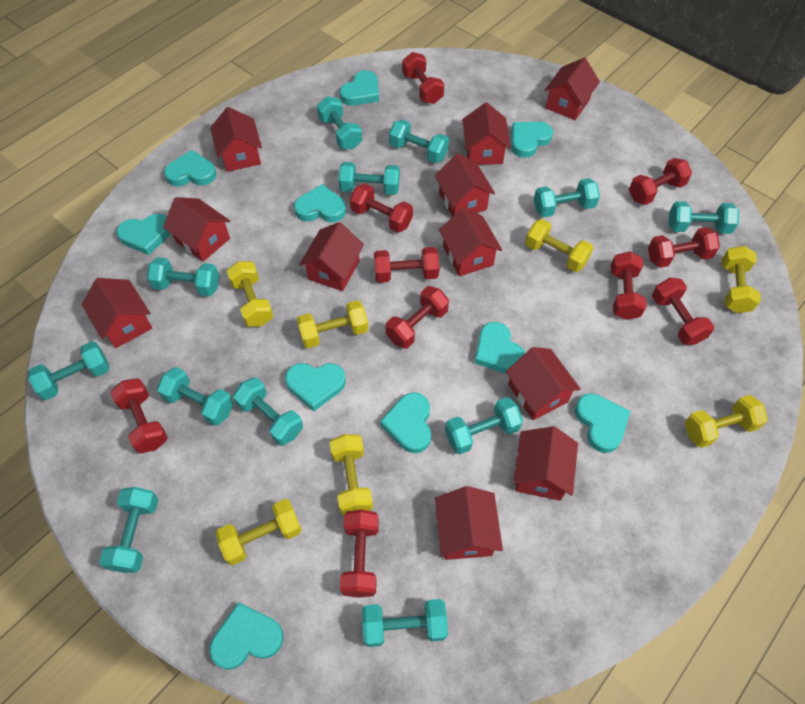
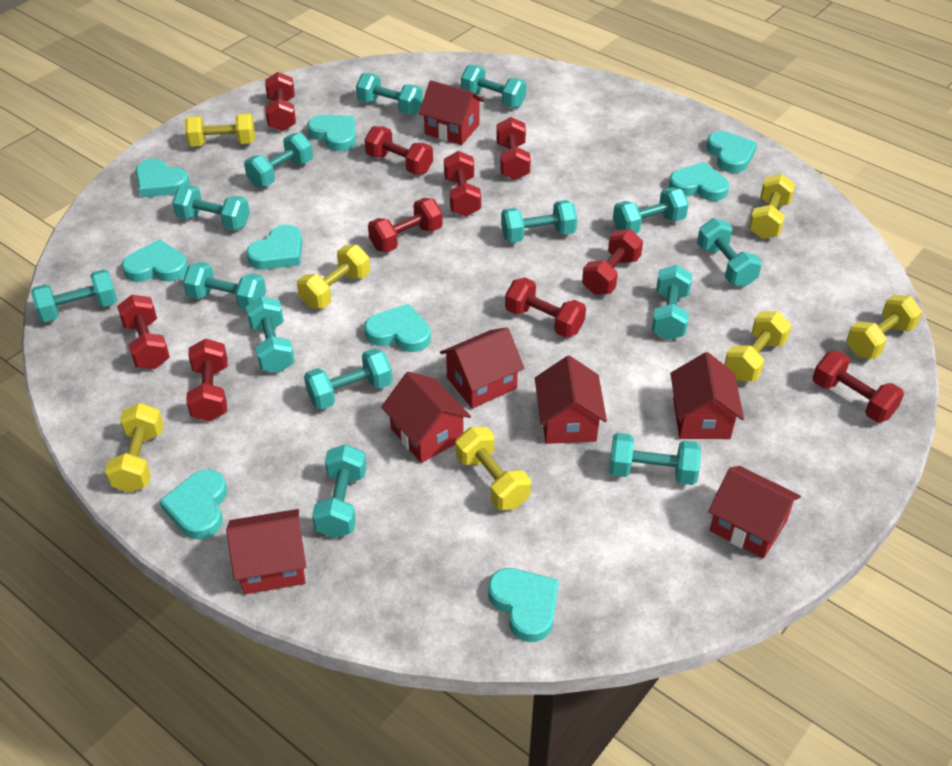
red house: 11 -> 7
turquoise dumbbell: 12 -> 14
turquoise heart: 10 -> 9

